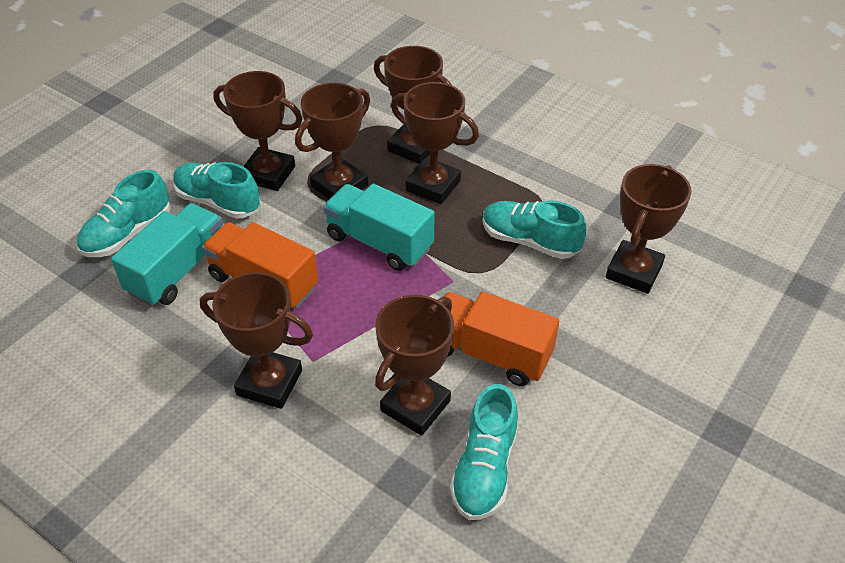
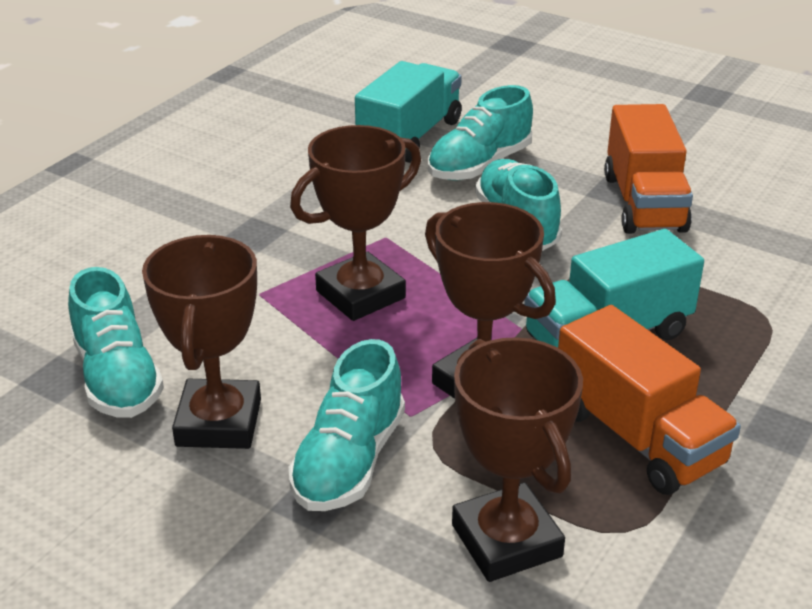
brown trophy: 7 -> 4

